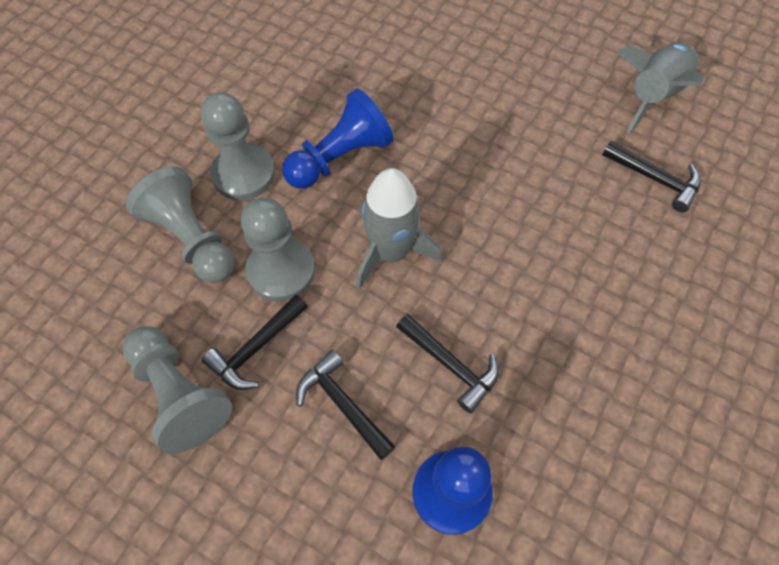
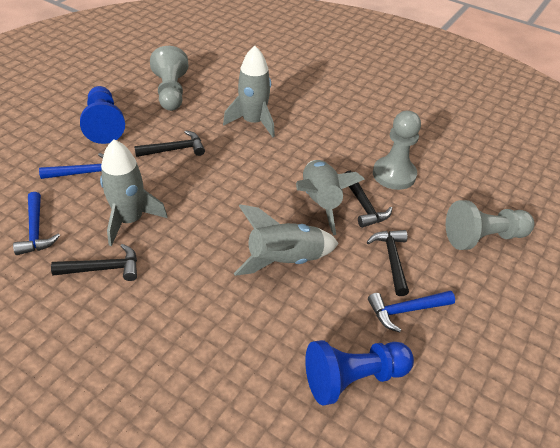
blue hammer: 0 -> 3
grey pawn: 4 -> 3
grey rocket: 2 -> 4

